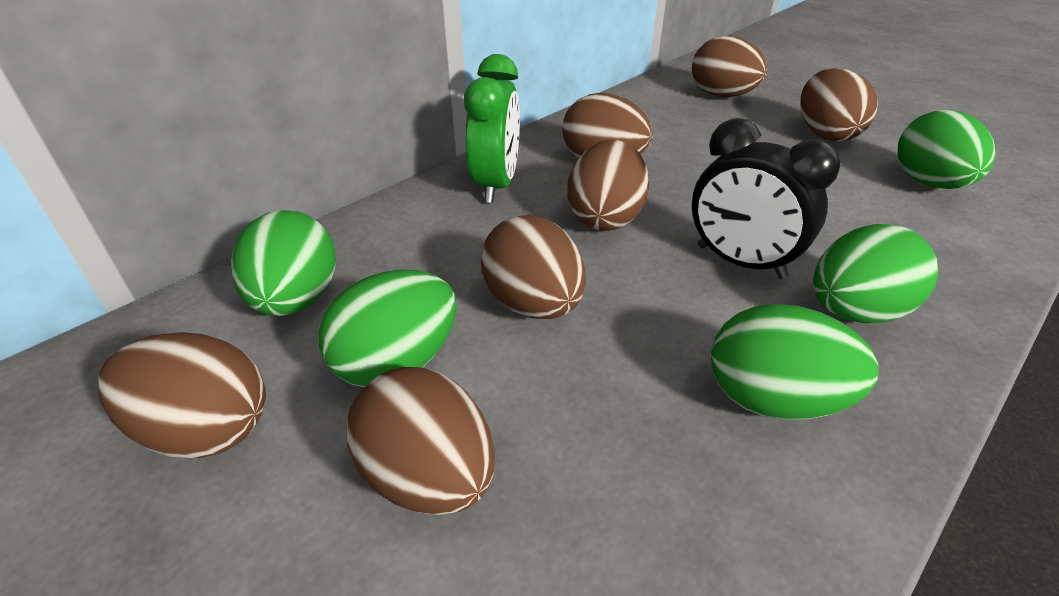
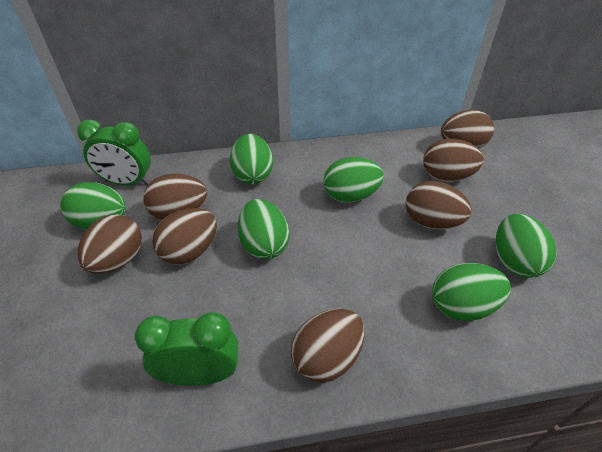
black clock: 1 -> 0
green clock: 1 -> 2
green egg: 5 -> 6

